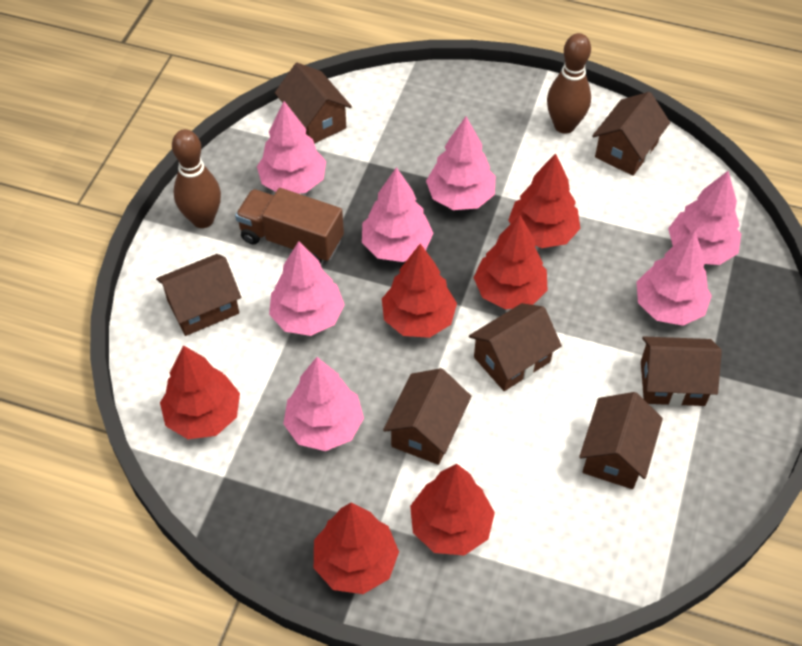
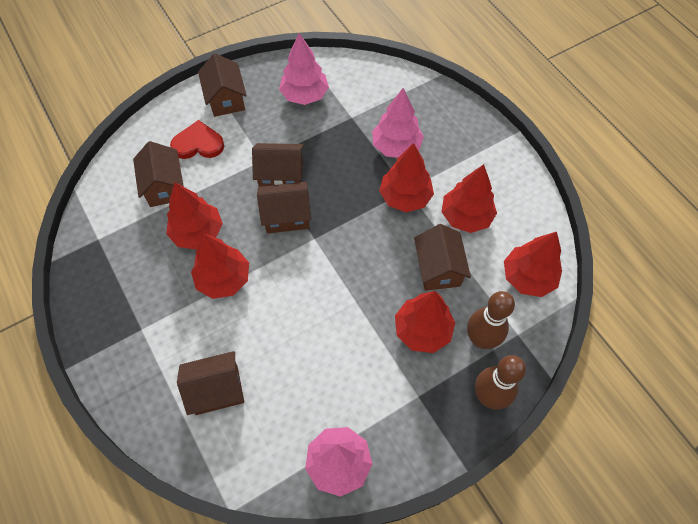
brown house: 7 -> 6
brown truck: 1 -> 0
pink tree: 7 -> 3
red heart: 0 -> 1

